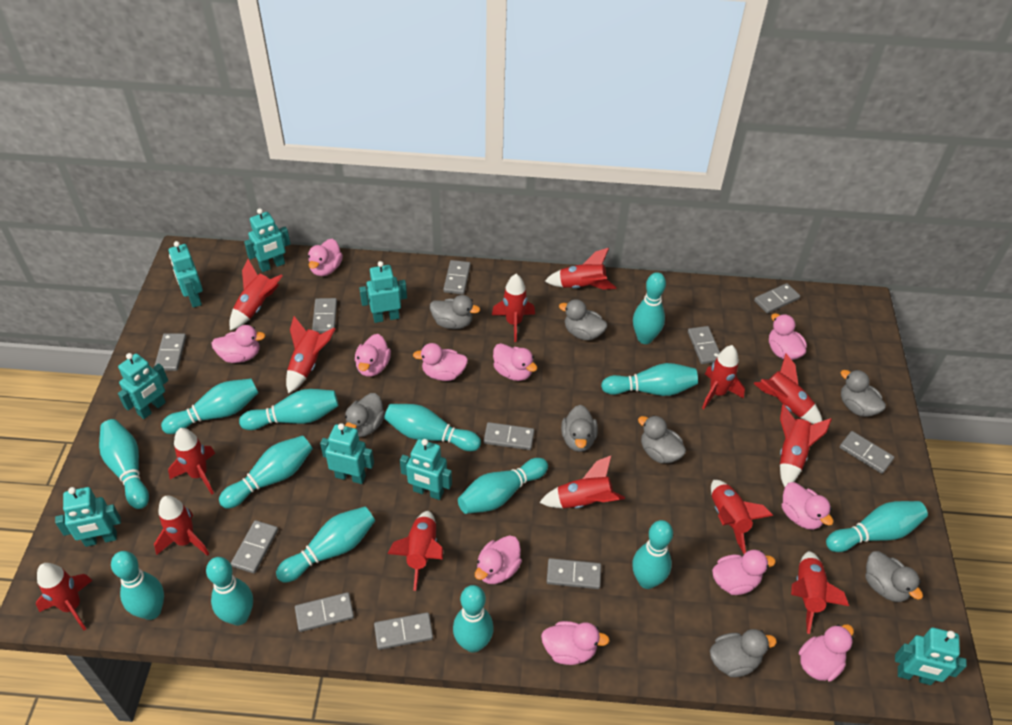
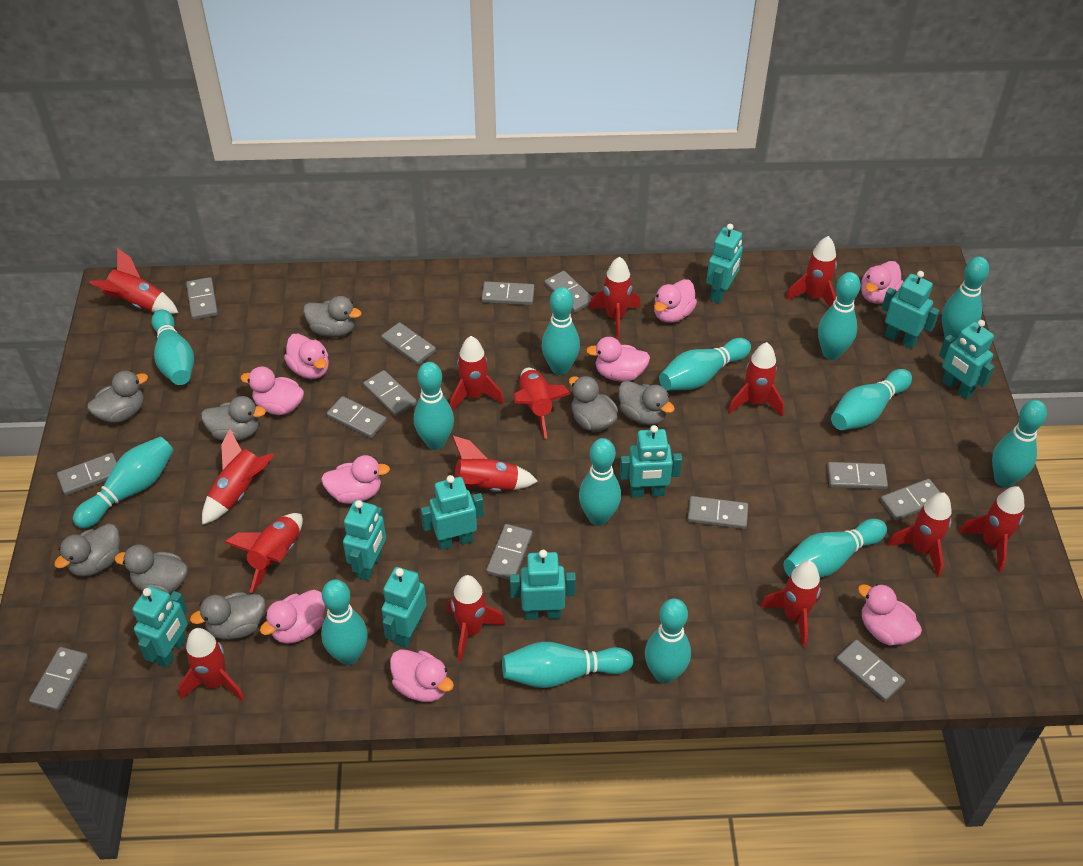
grey domino: 11 -> 13
pink duck: 11 -> 9
turquoise robot: 8 -> 9

